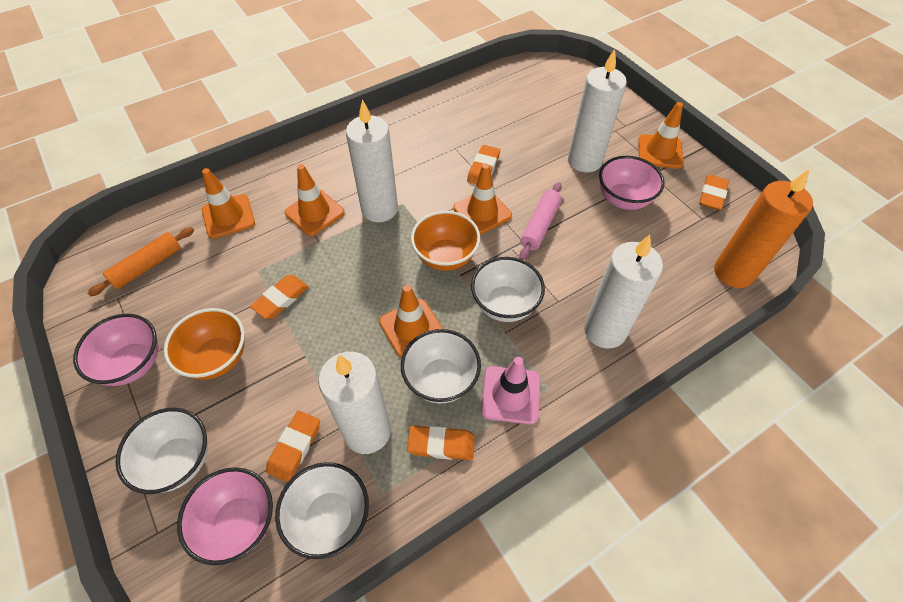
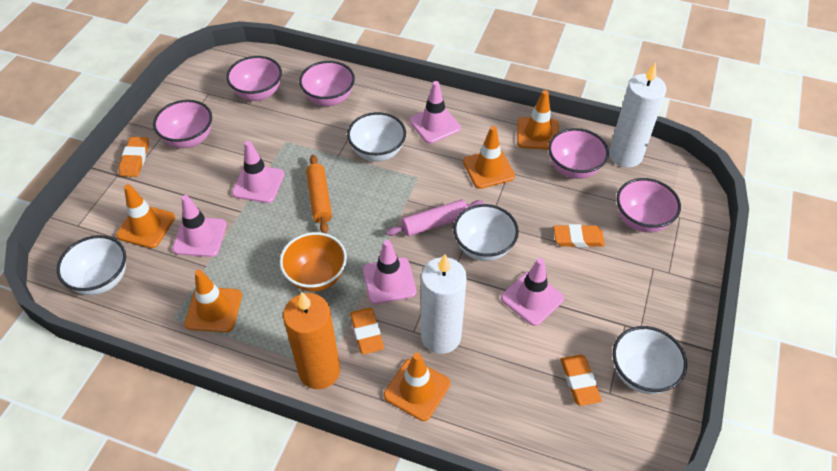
orange bowl: 2 -> 1
orange eraser: 5 -> 4
pink bowl: 3 -> 5
pink traffic cone: 1 -> 5
white candle: 4 -> 2

